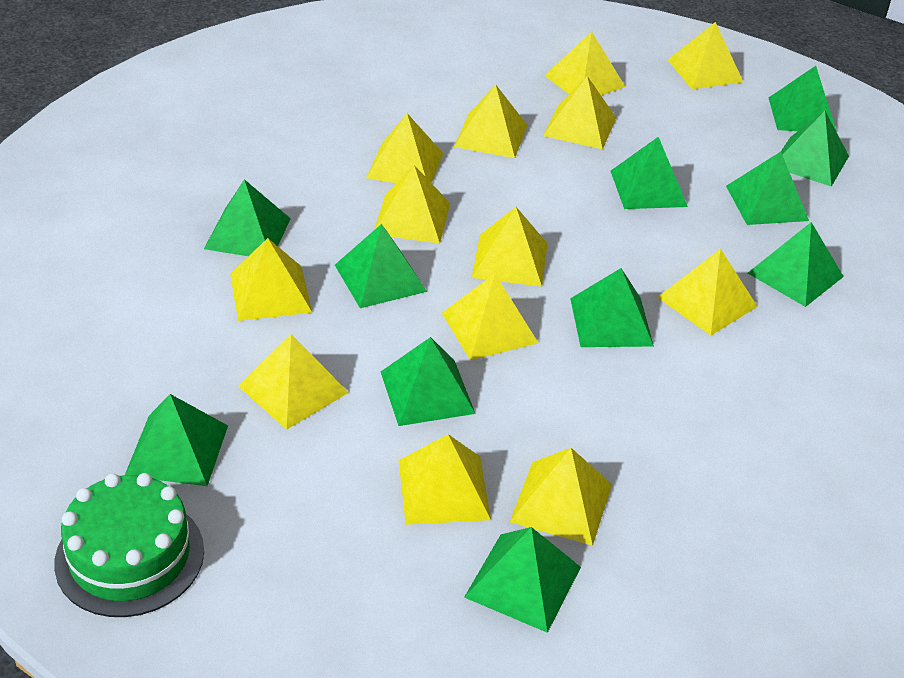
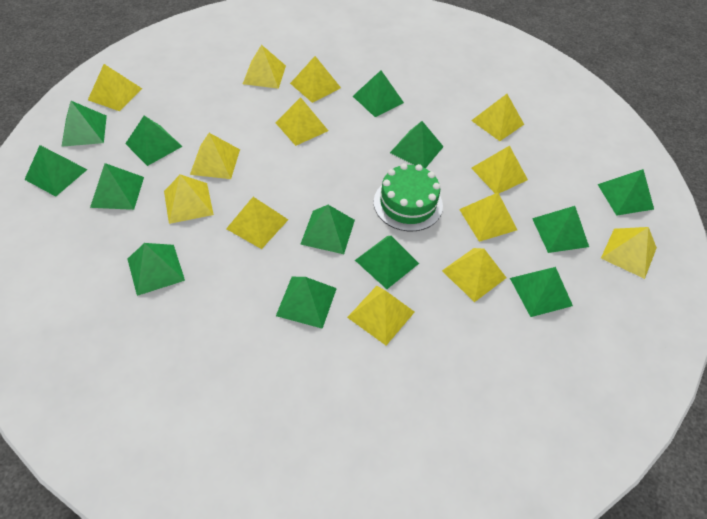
green pyramid: 11 -> 13

